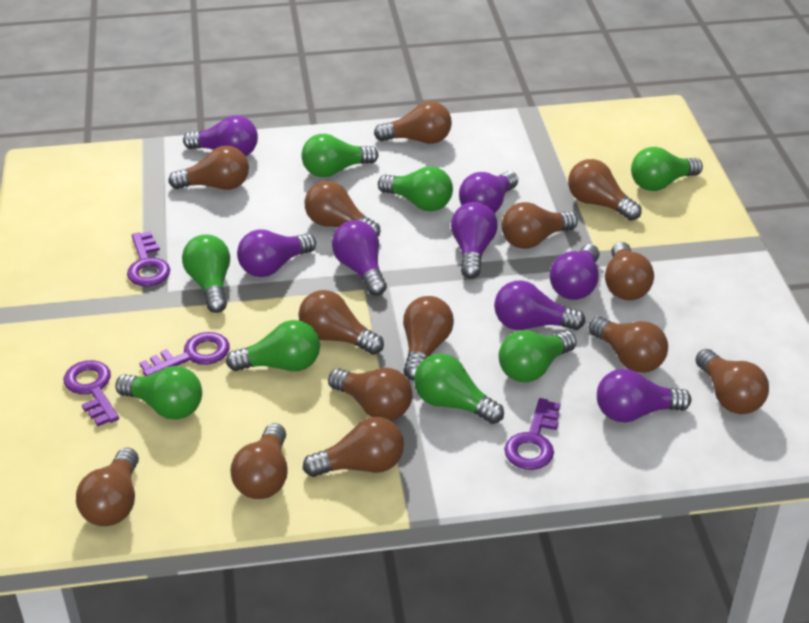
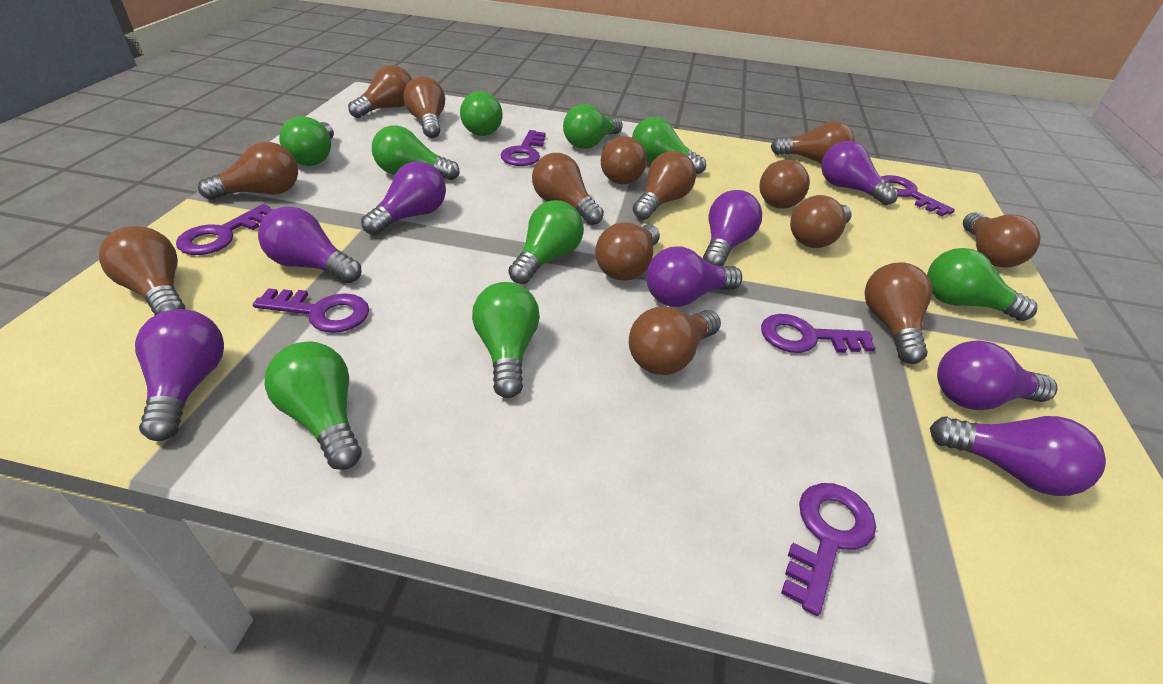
green light bulb: 8 -> 9
purple key: 4 -> 6

